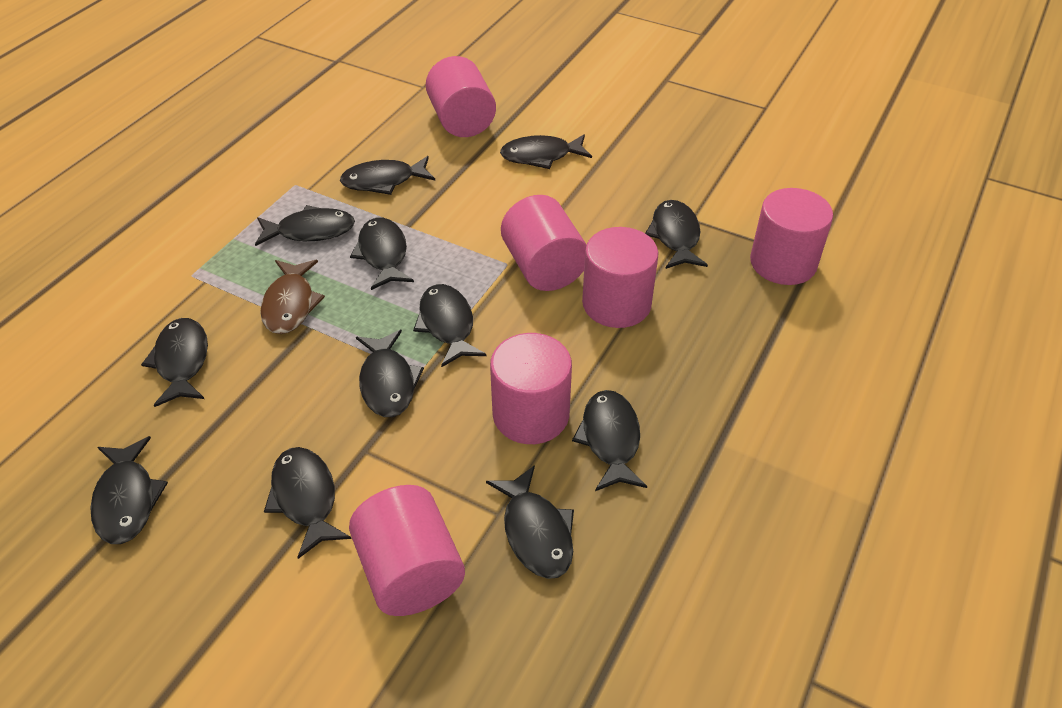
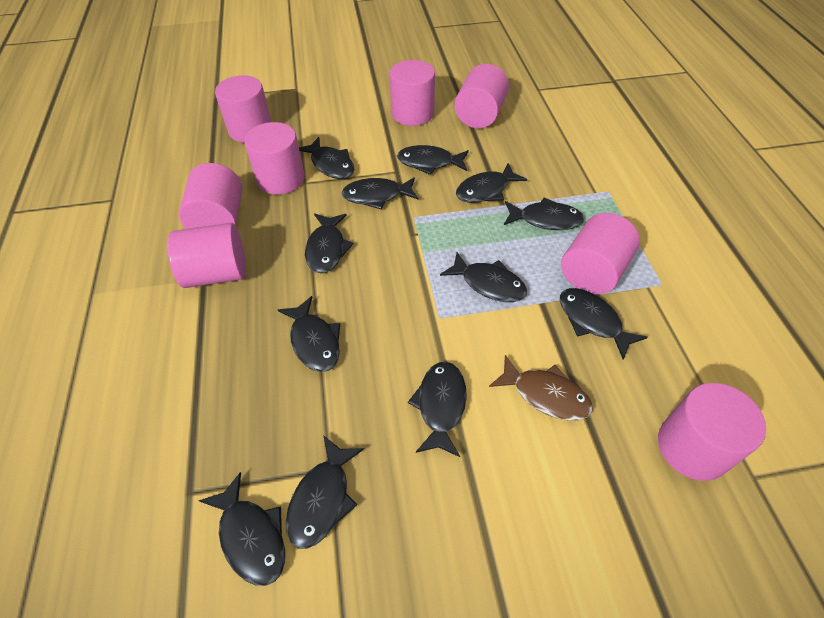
pink cylinder: 6 -> 8

